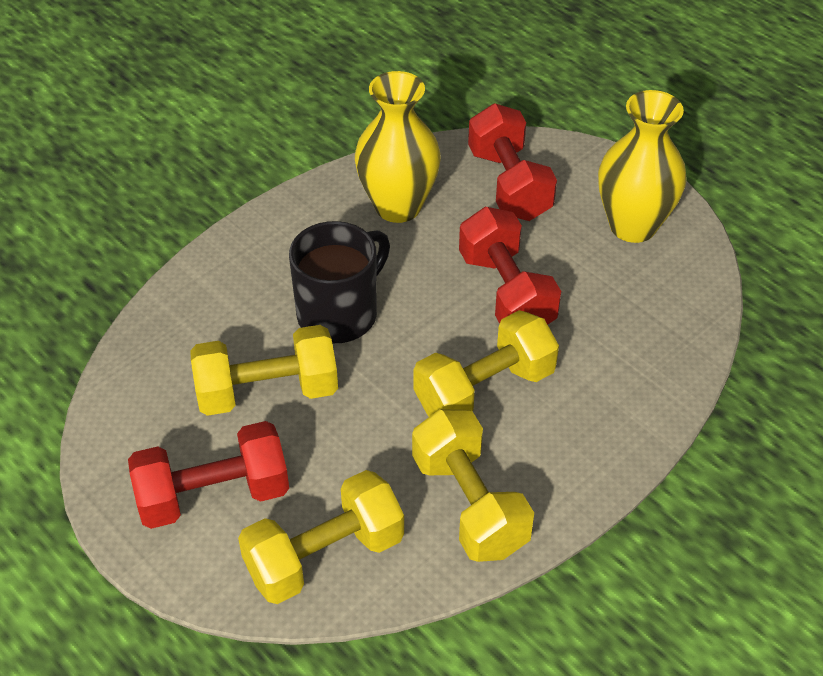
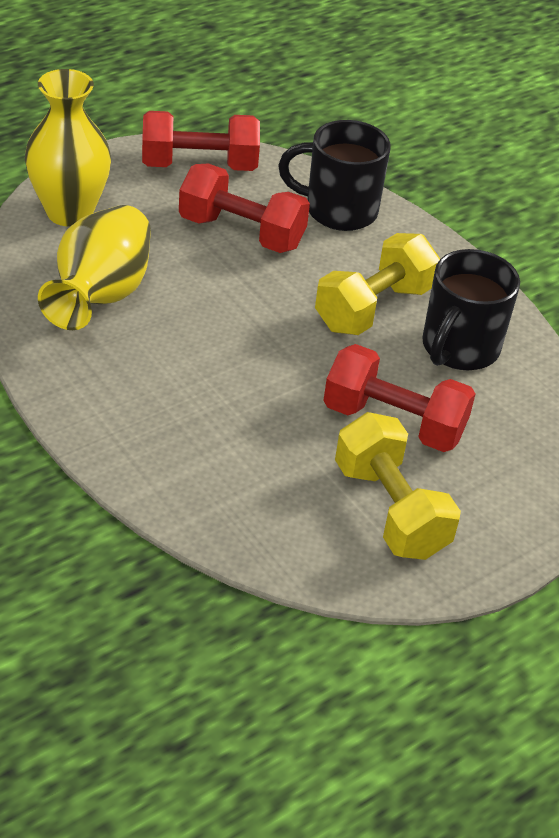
black mug: 1 -> 2
yellow dumbbell: 4 -> 2

